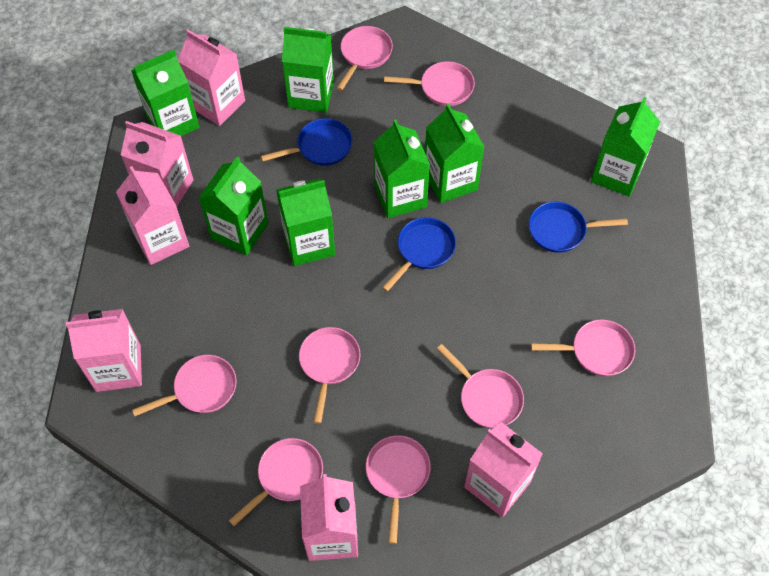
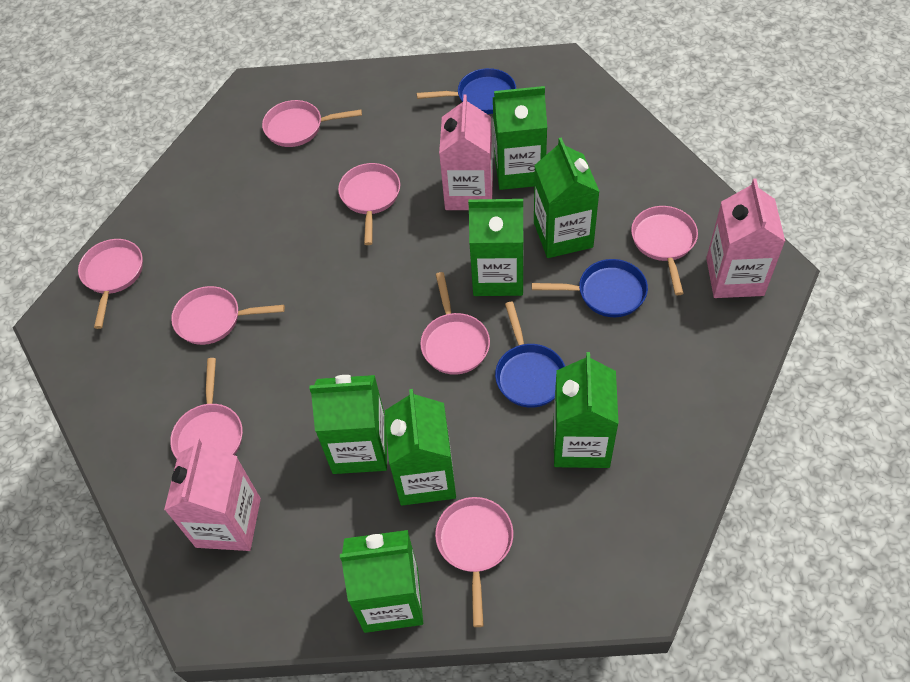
pink carton: 6 -> 3

